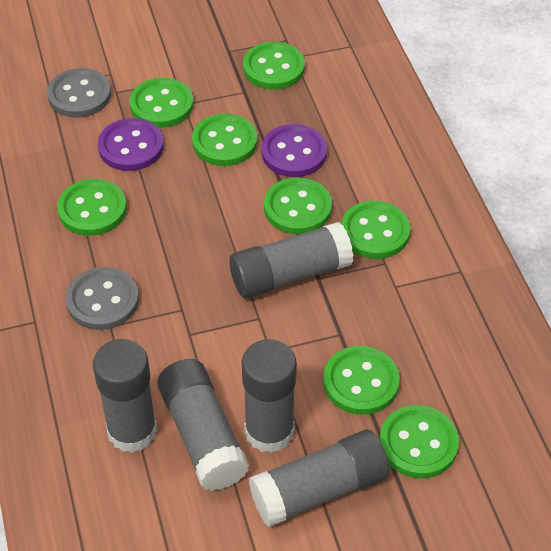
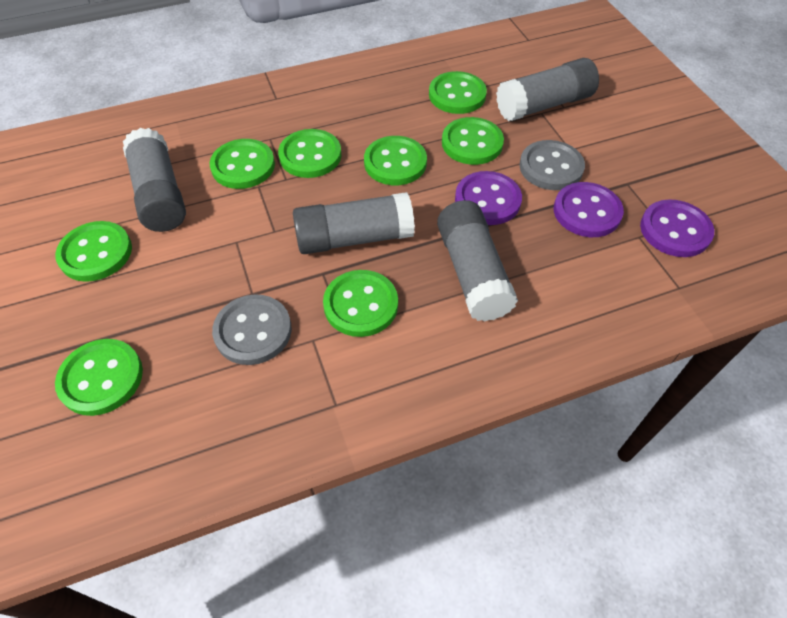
grey glue stick: 5 -> 4
purple button: 2 -> 3

